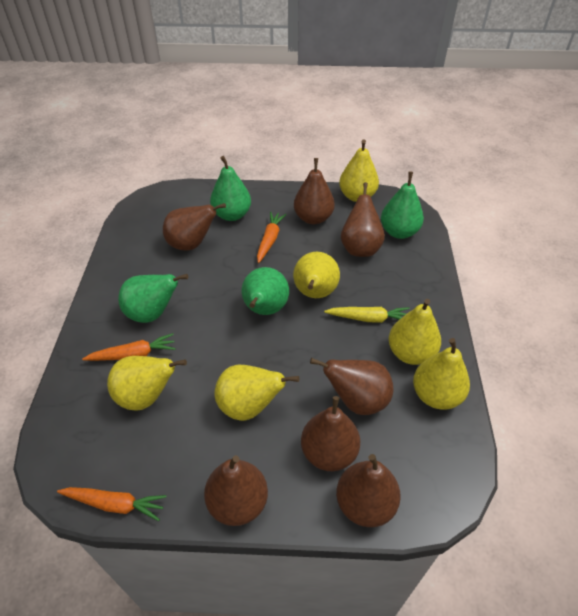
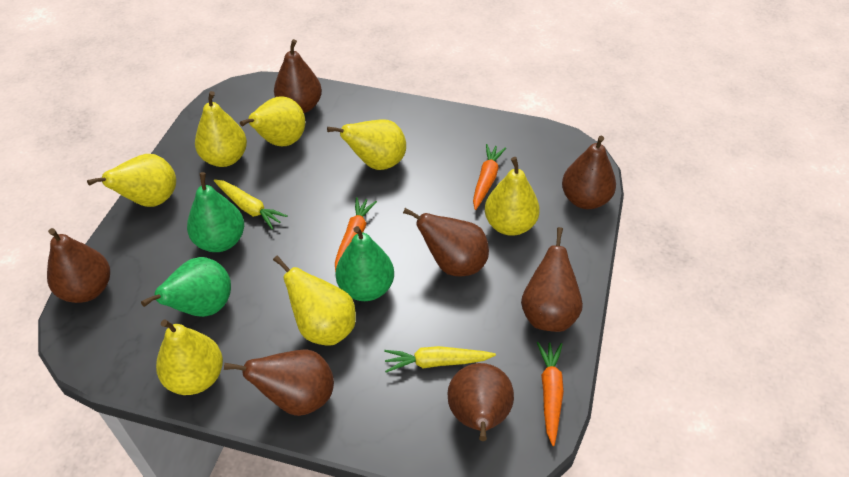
green pear: 4 -> 3
yellow carrot: 1 -> 2
yellow pear: 6 -> 7

